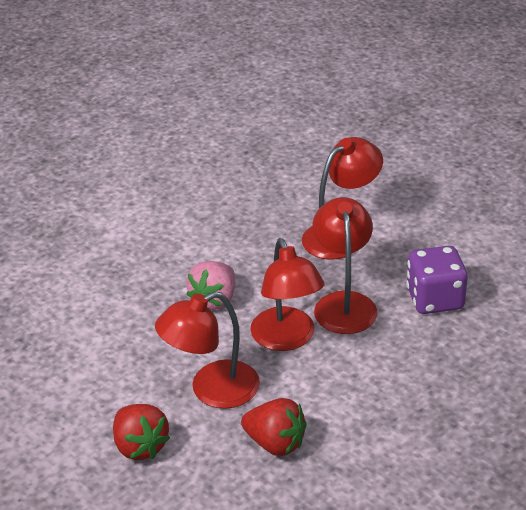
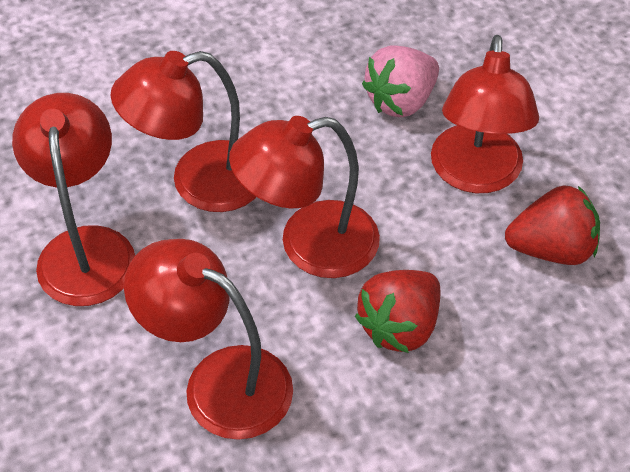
purple dice: 1 -> 0
red lamp: 4 -> 5

